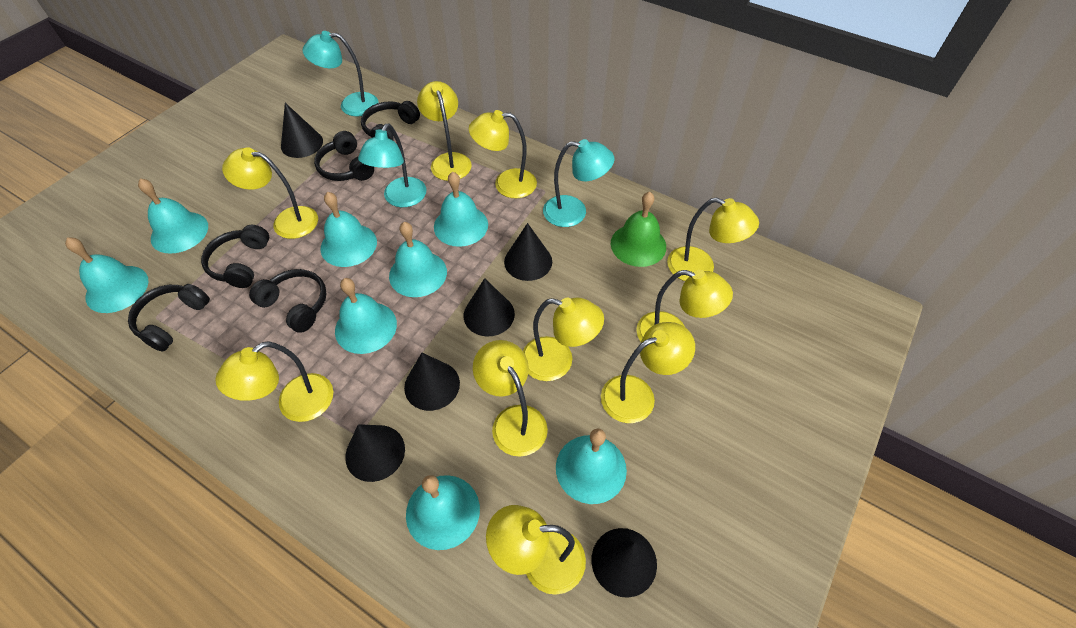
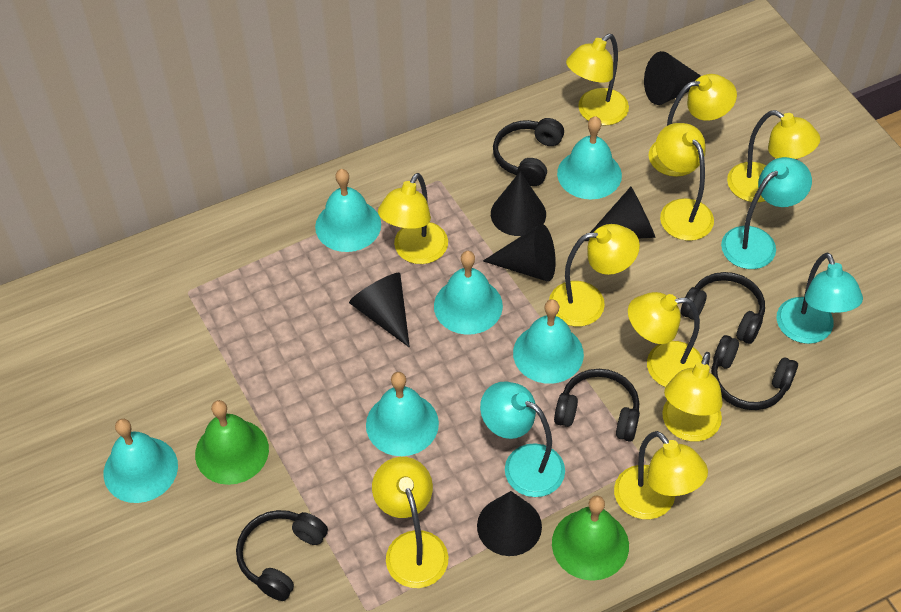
green bell: 1 -> 2
turquoise bell: 8 -> 6

